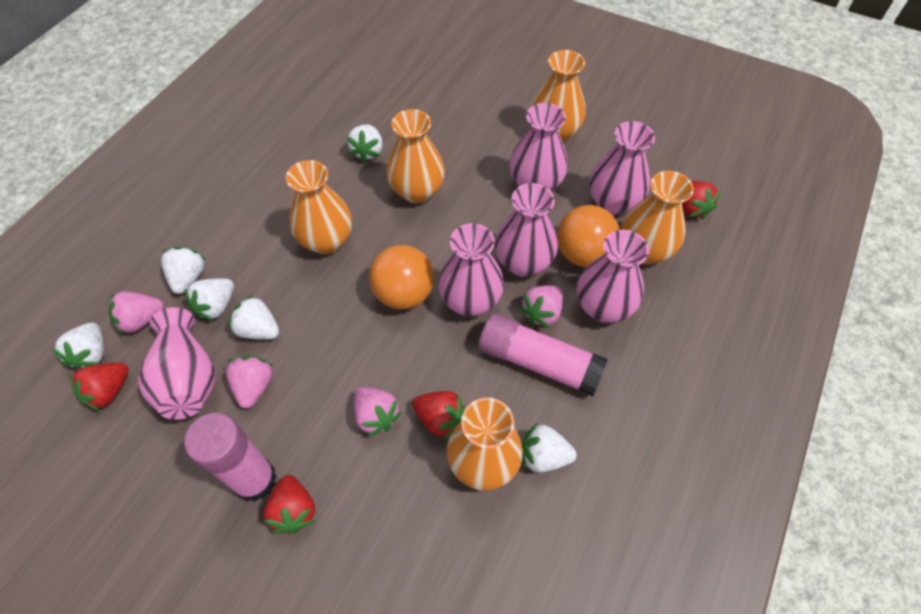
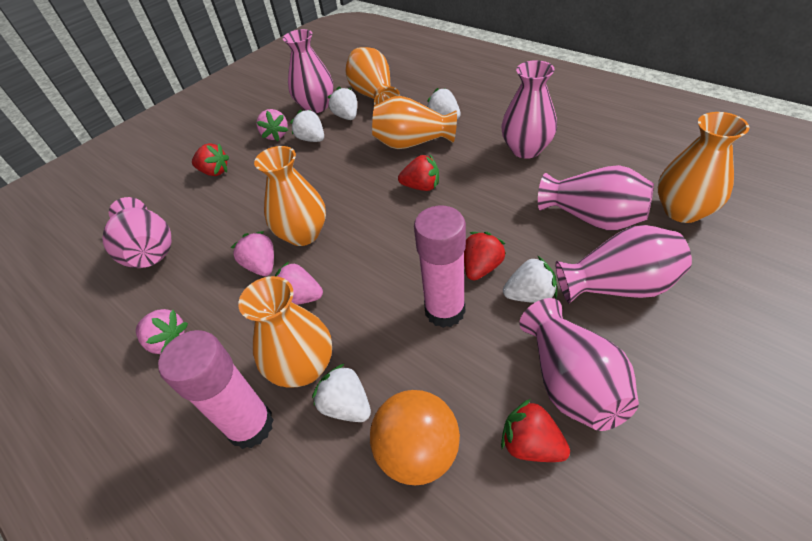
orange ball: 2 -> 1
white strawberry: 6 -> 5

